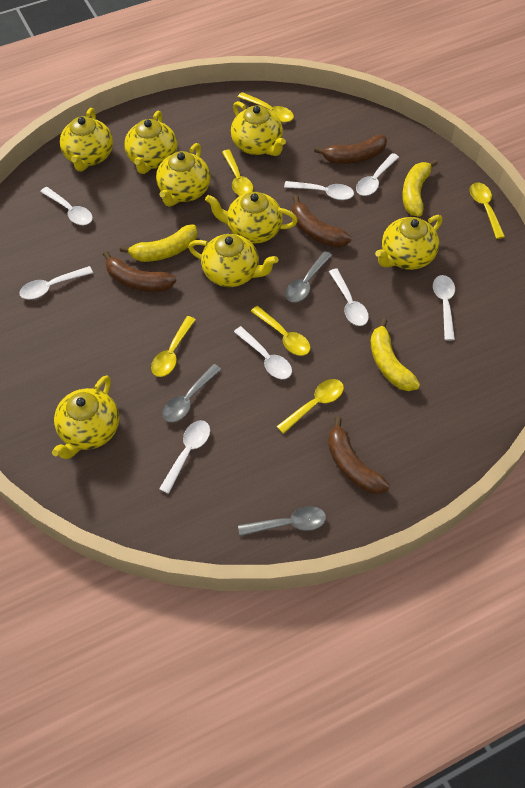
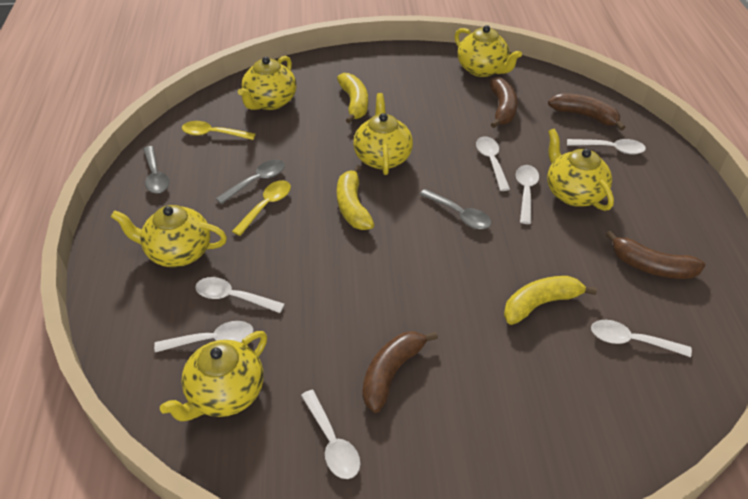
white spoon: 8 -> 7
yellow spoon: 6 -> 2
yellow teapot: 8 -> 6

